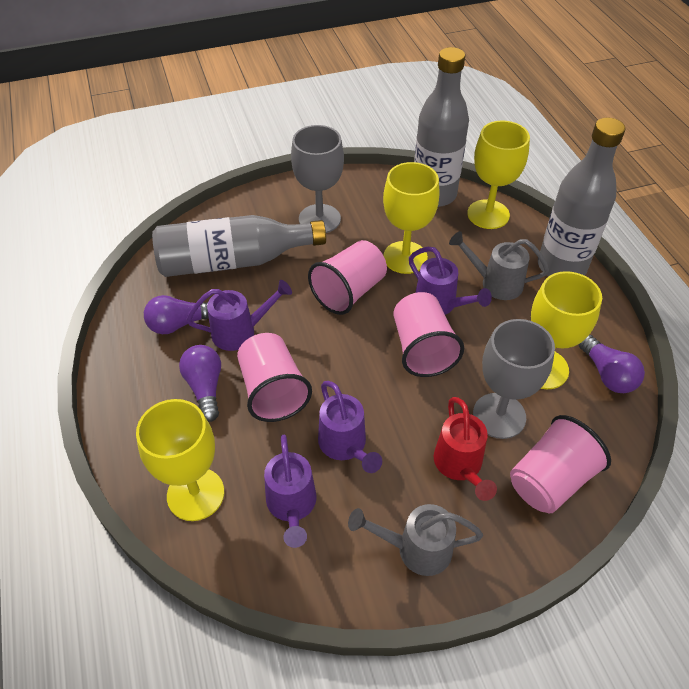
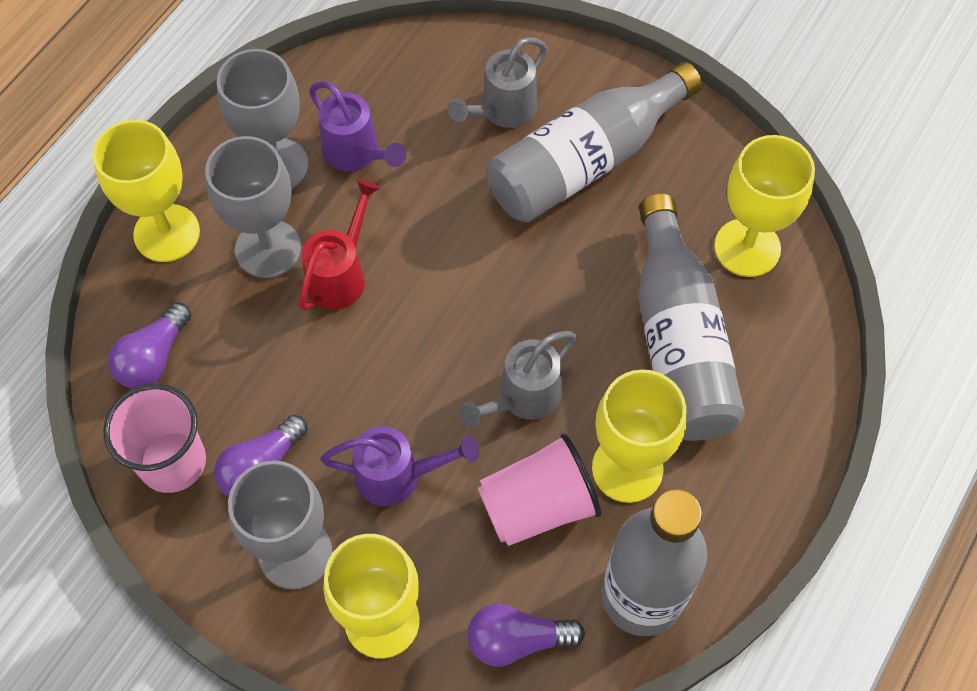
grey goblet: 2 -> 3
pink cup: 4 -> 2
purple watering can: 4 -> 2

